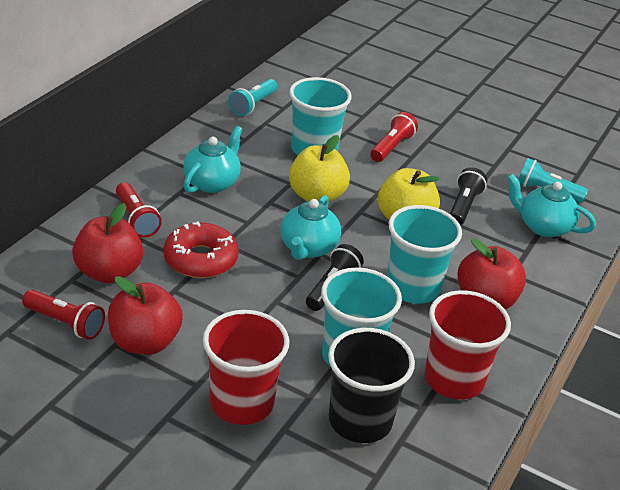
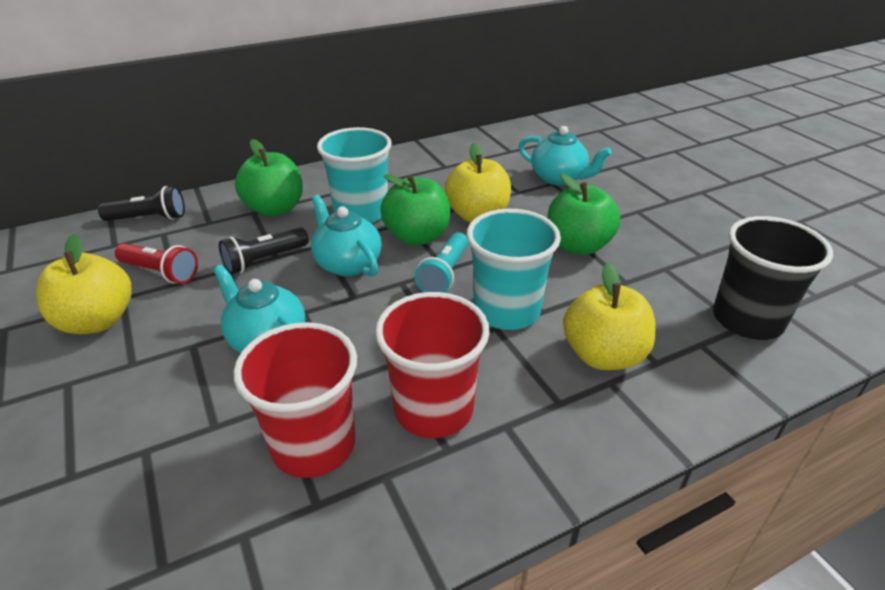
green apple: 0 -> 3
red apple: 3 -> 0
red donut: 1 -> 0
red flashlight: 3 -> 1
turquoise cup: 3 -> 2
turquoise flashlight: 2 -> 1
yellow apple: 2 -> 3

